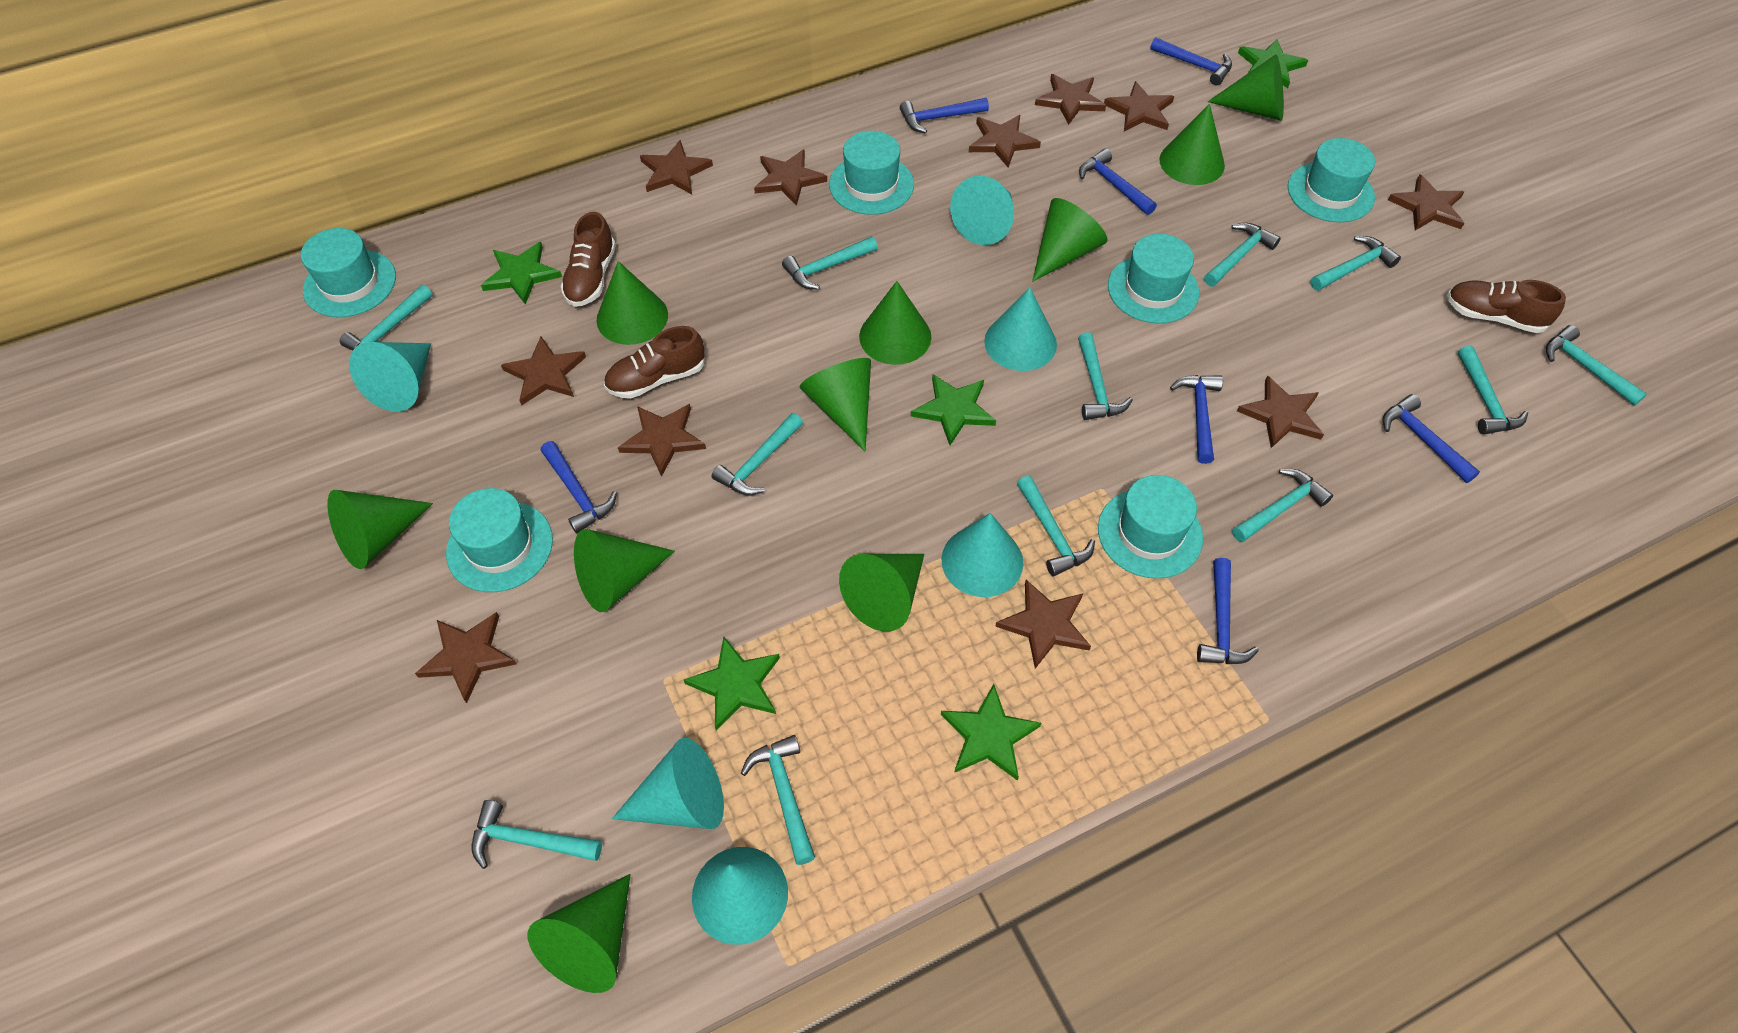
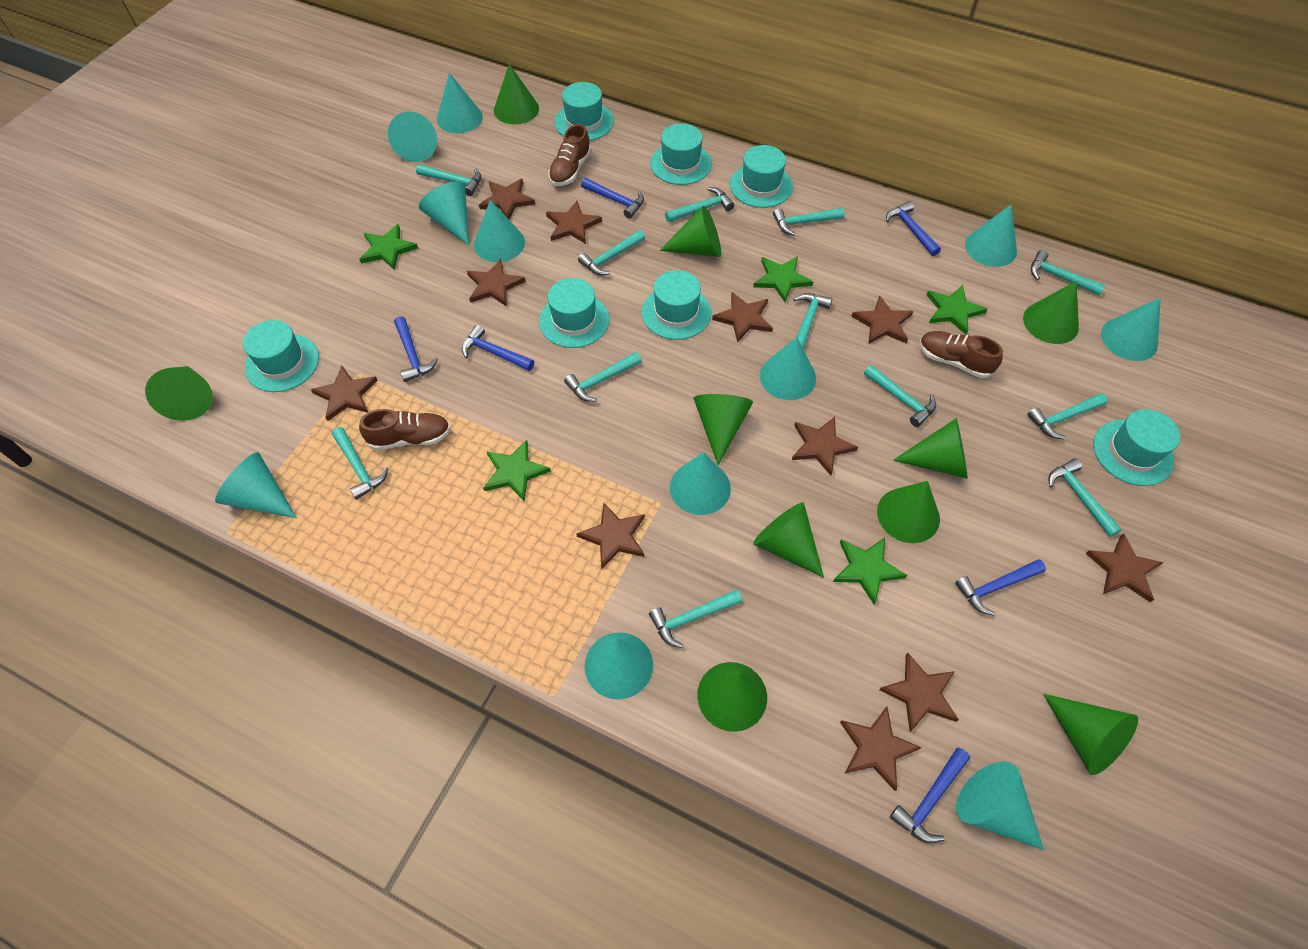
blue hammer: 7 -> 6
turquoise cone: 6 -> 11
turquoise hat: 6 -> 7

